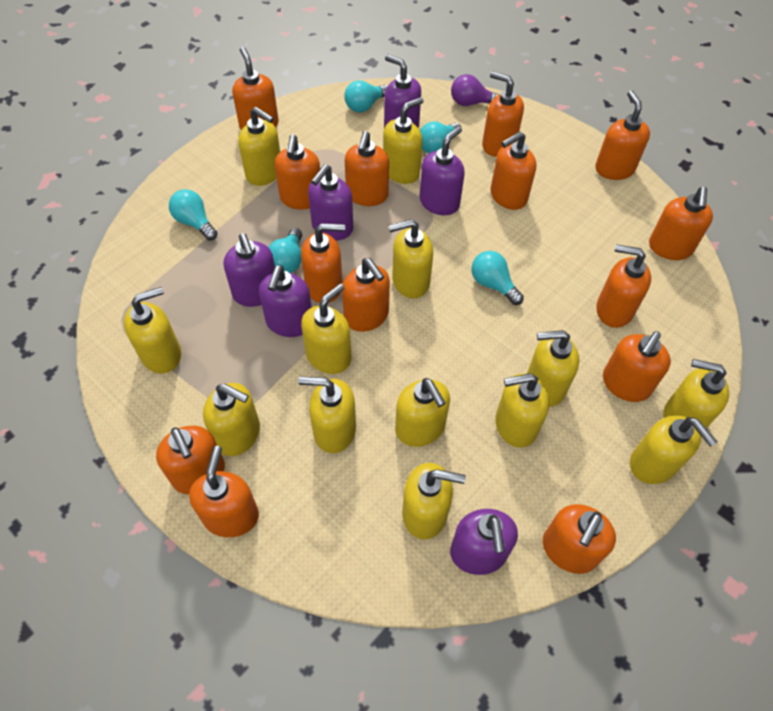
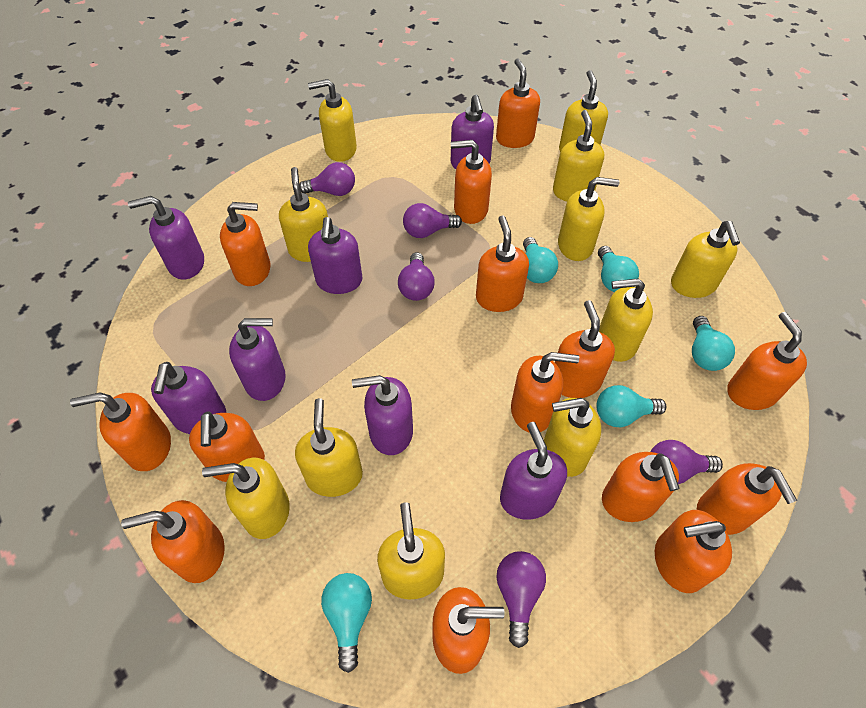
purple light bulb: 1 -> 5
purple soap dispenser: 6 -> 7
yellow soap dispenser: 13 -> 11

